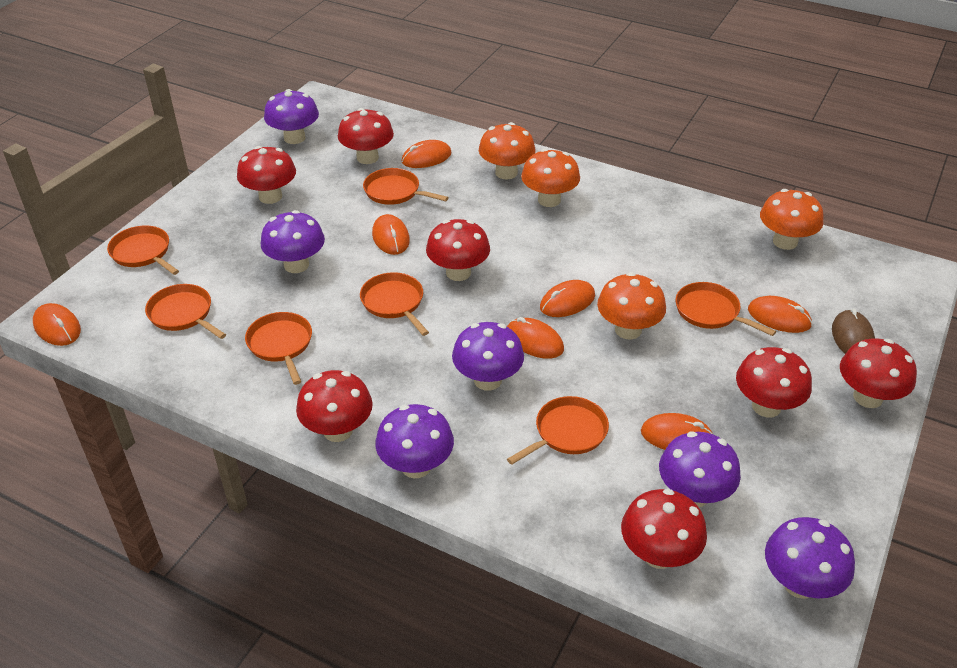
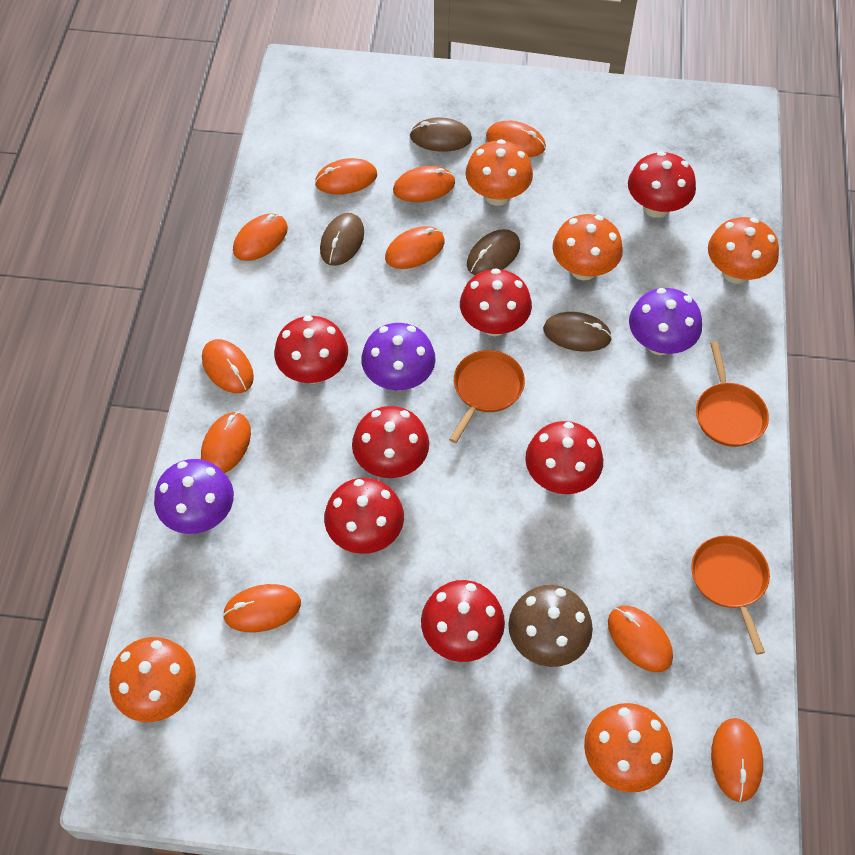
brown mouse: 1 -> 4
brown mushroom: 0 -> 1
orange mouse: 7 -> 10
orange mushroom: 4 -> 5
orange pan: 7 -> 3
purple mushroom: 6 -> 3

